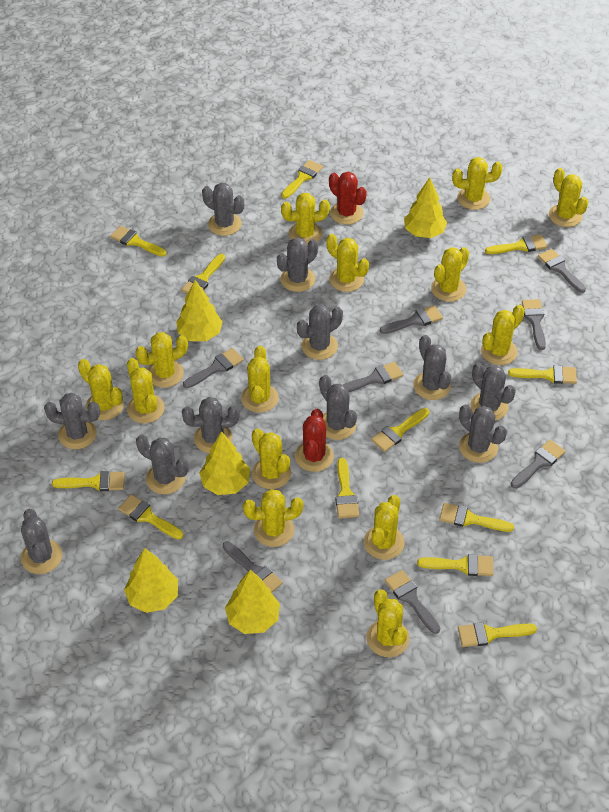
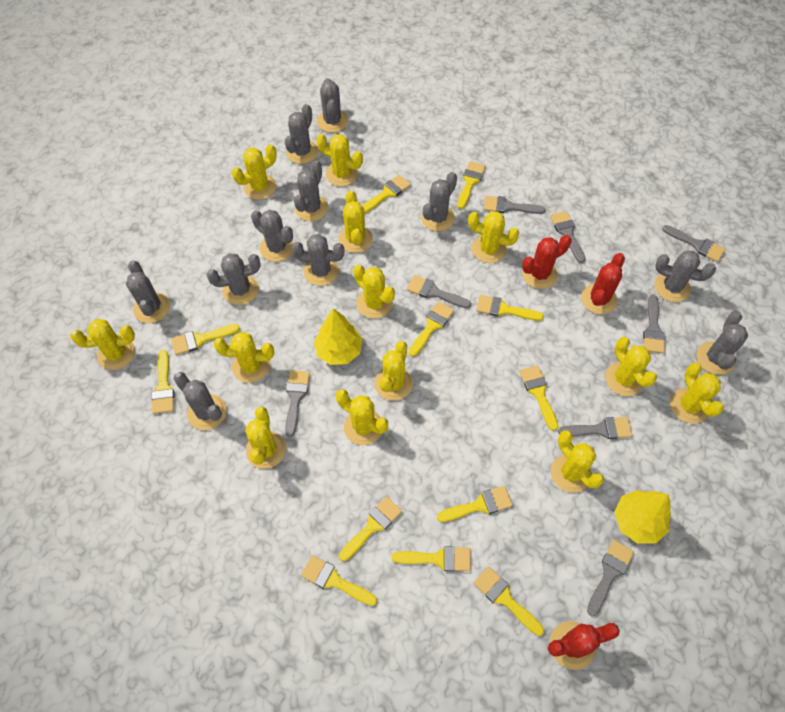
red cactus: 2 -> 3
yellow cactus: 14 -> 13
yellow tree: 5 -> 2

